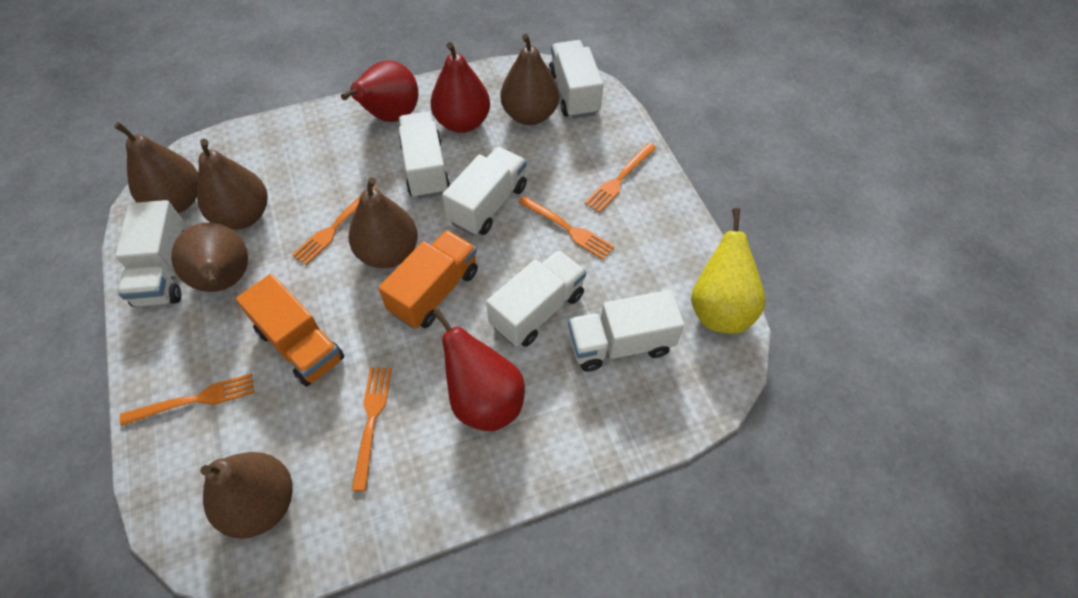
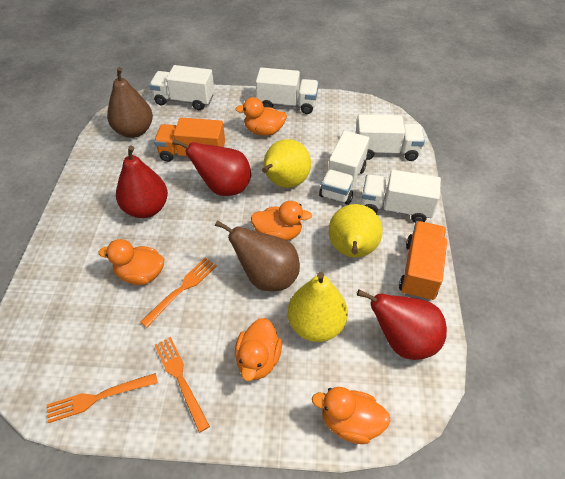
brown pear: 6 -> 2
orange duck: 0 -> 5
orange fork: 5 -> 3
white truck: 6 -> 5
yellow pear: 1 -> 3

